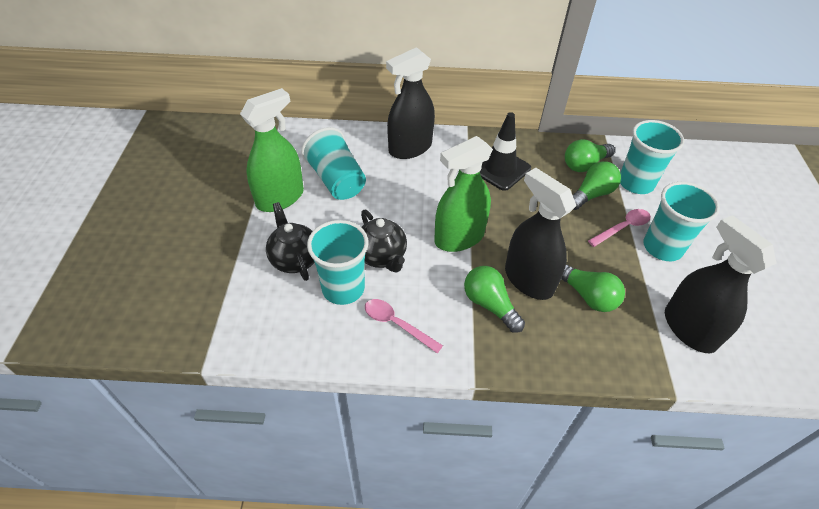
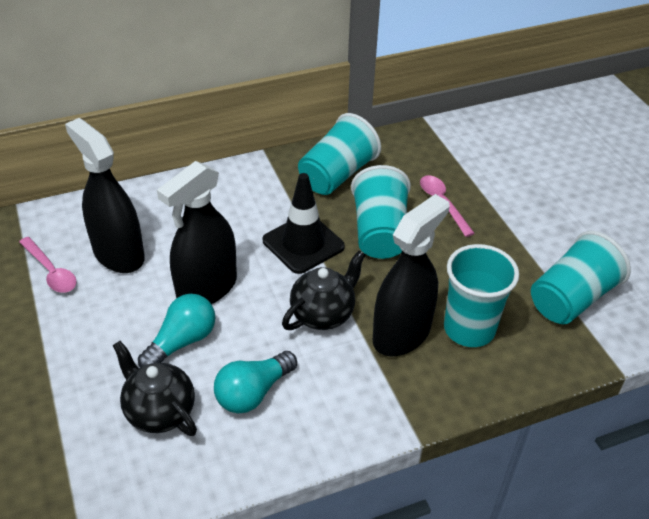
green light bulb: 4 -> 0
green spray bottle: 2 -> 0
turquoise light bulb: 0 -> 2

